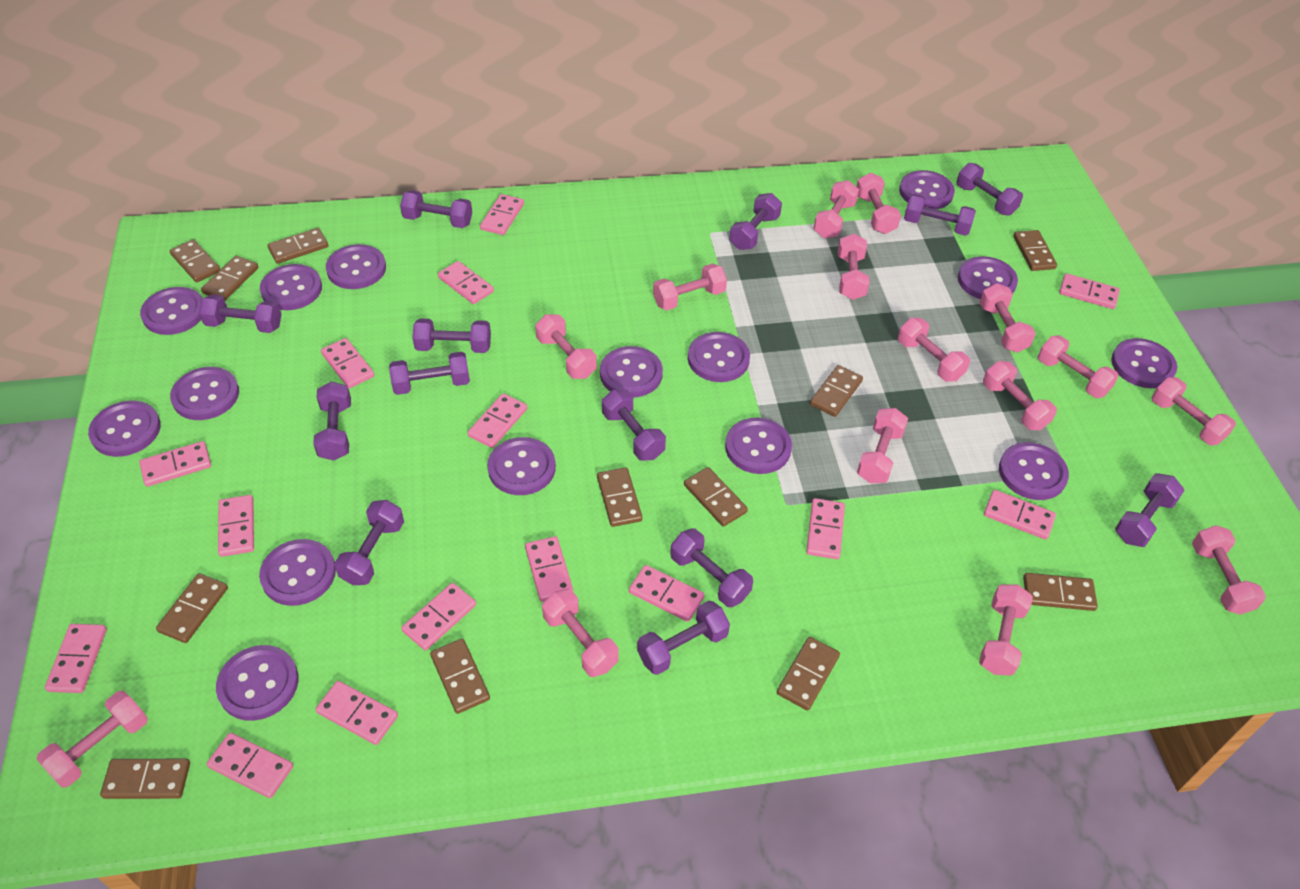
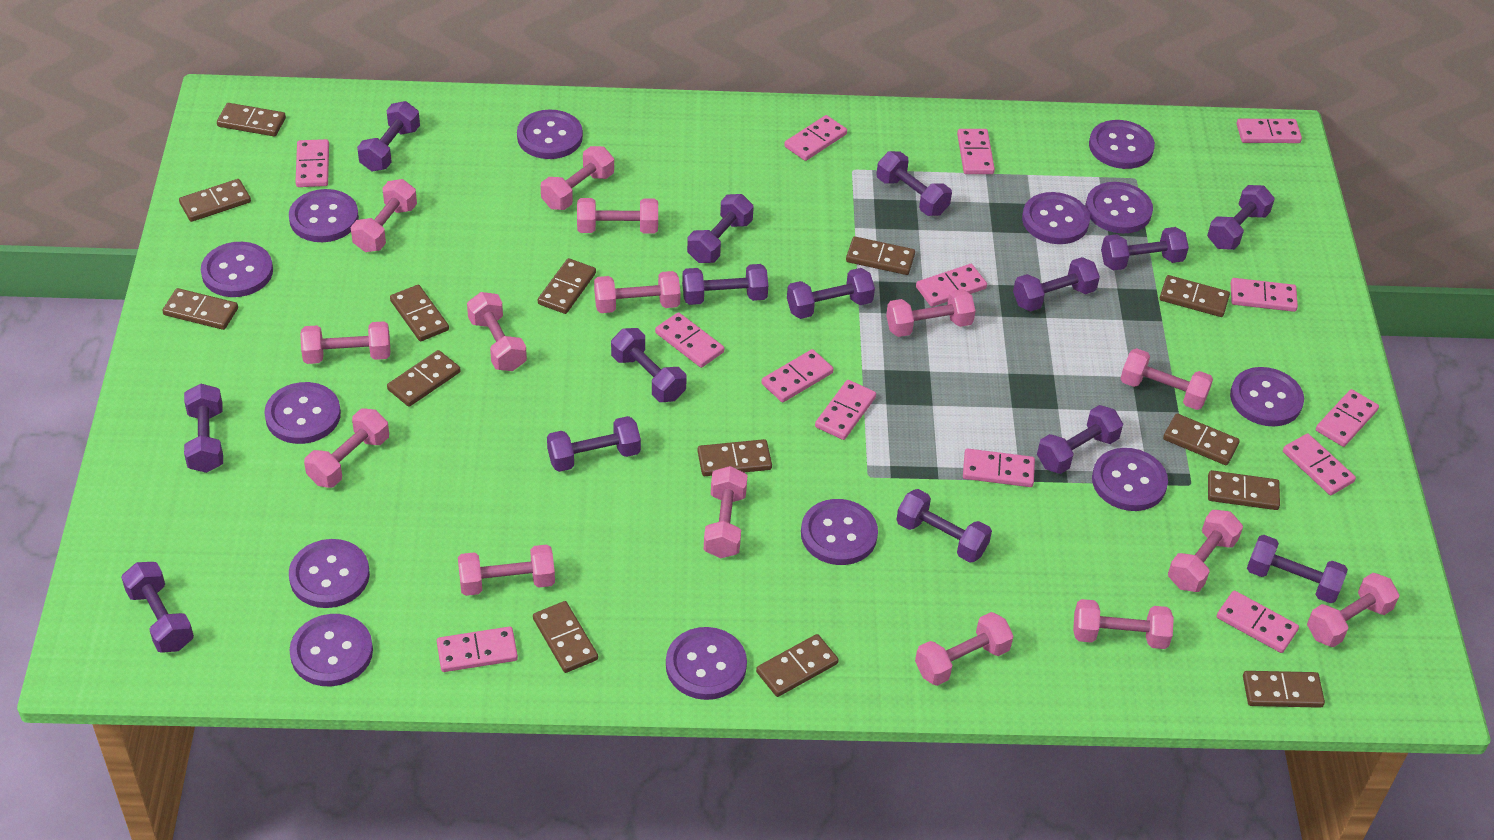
brown domino: 12 -> 14
pink domino: 15 -> 14
purple button: 15 -> 13
purple dumbbell: 13 -> 15

